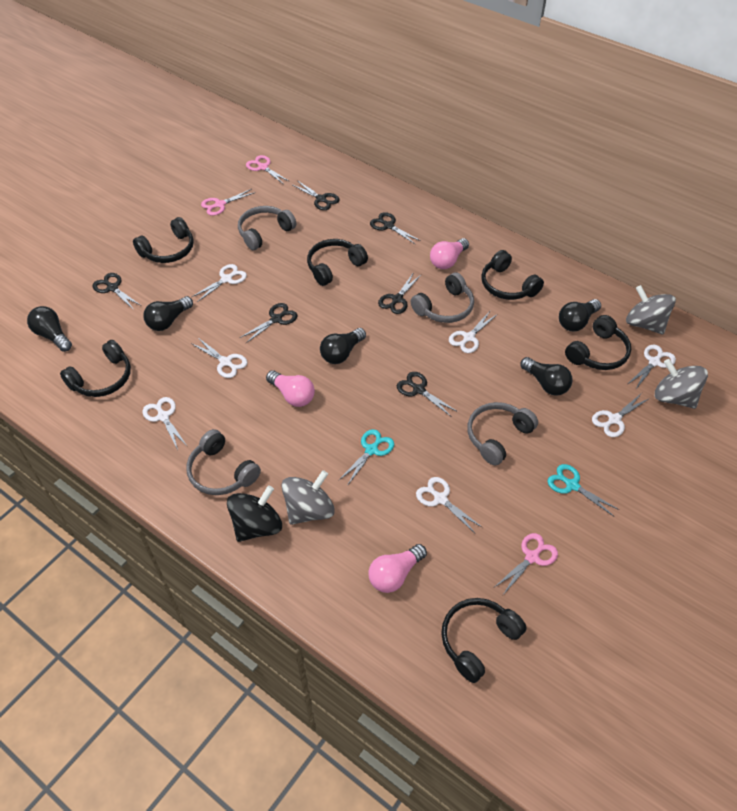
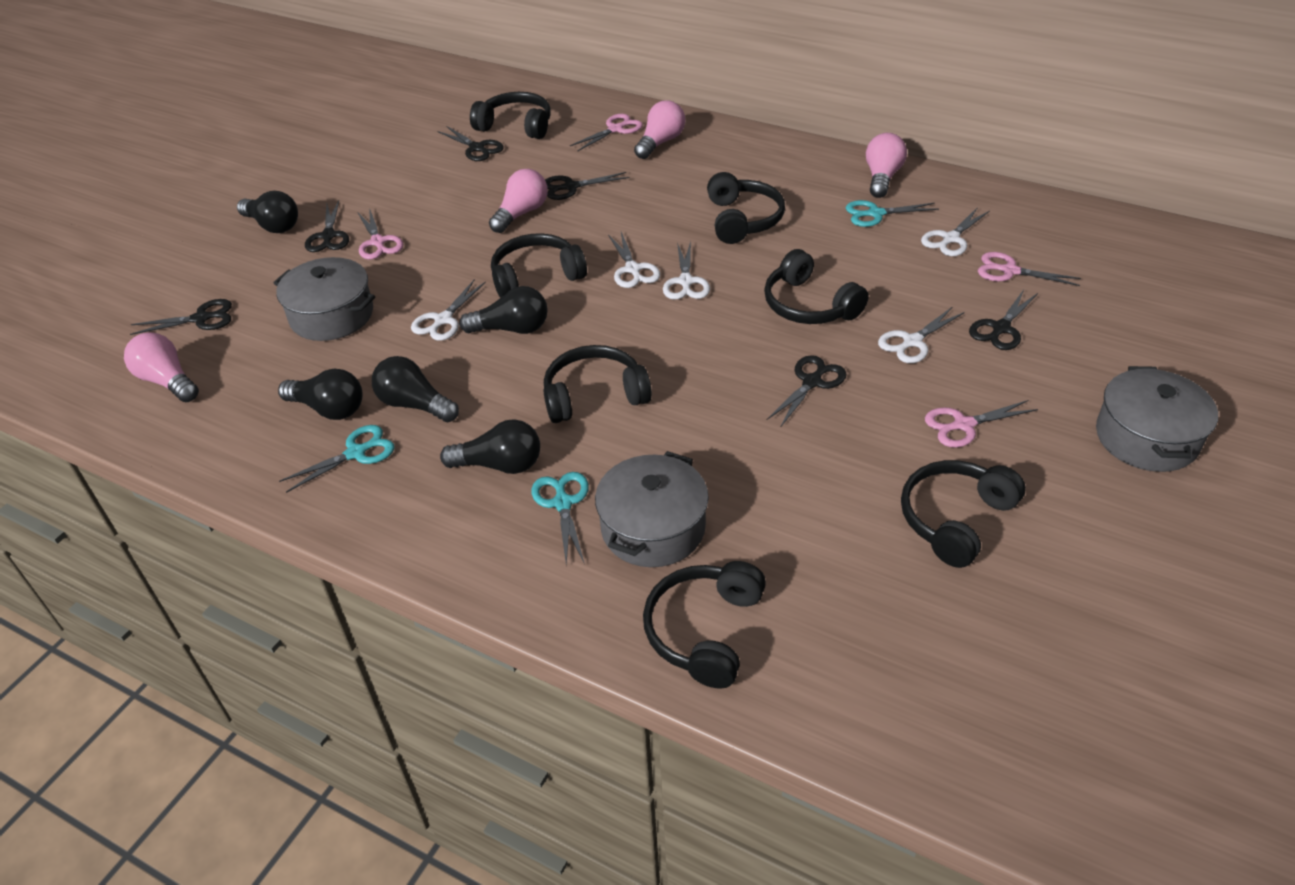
black headphones: 6 -> 7
black spinning top: 1 -> 0
grey headphones: 4 -> 0
grey pot: 0 -> 3
grey spinning top: 3 -> 0
pink light bulb: 3 -> 4
pink scissors: 3 -> 4
turquoise scissors: 2 -> 3
white scissors: 7 -> 5

